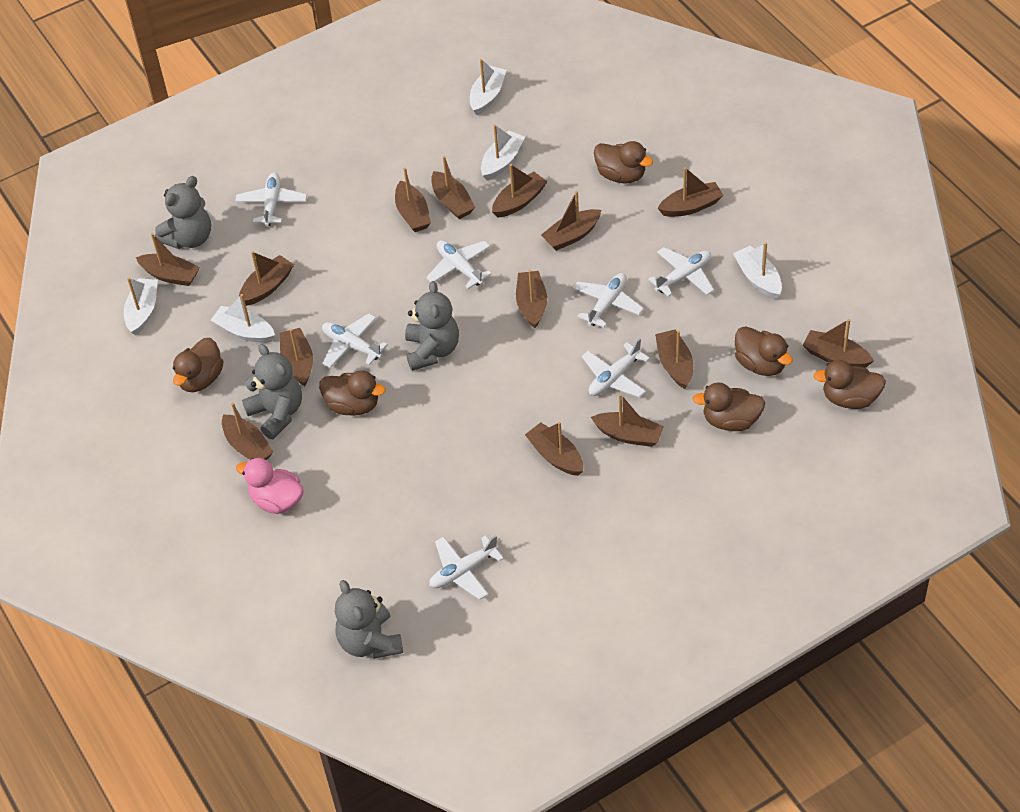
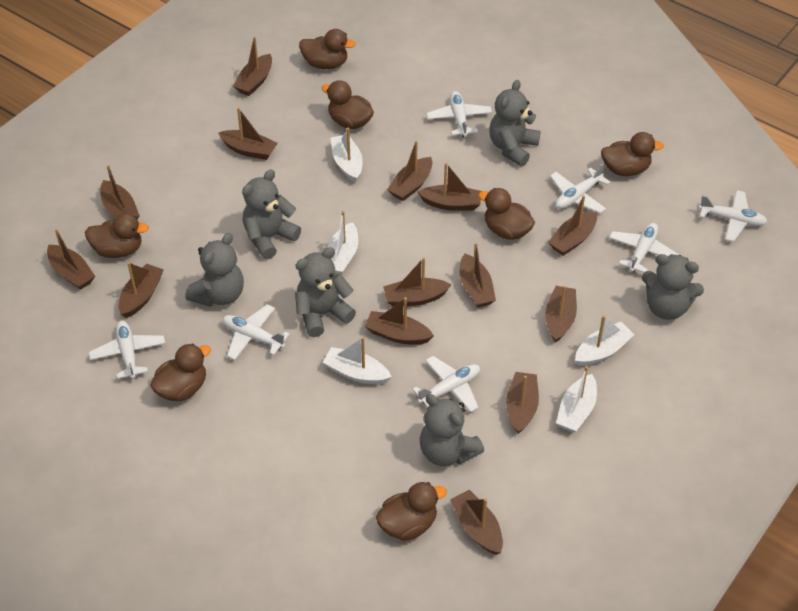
brown duck: 6 -> 7
grey teddy bear: 4 -> 6
pink duck: 1 -> 0

